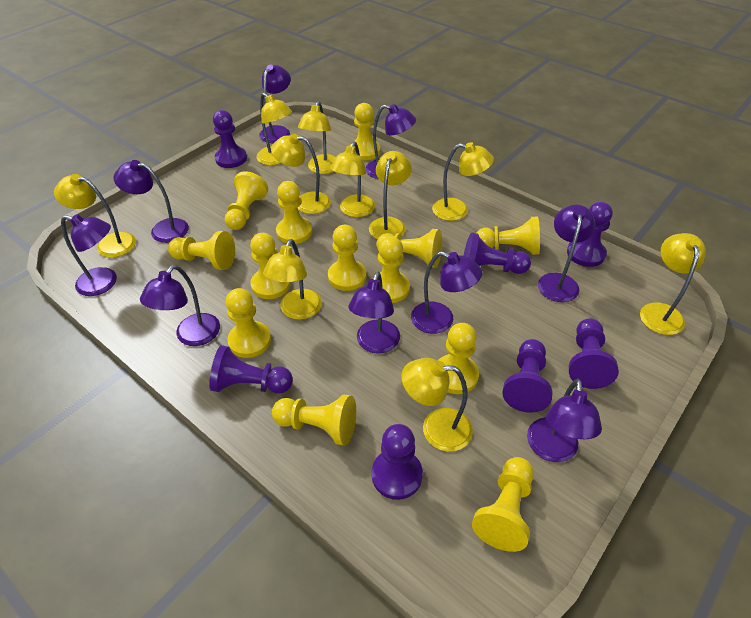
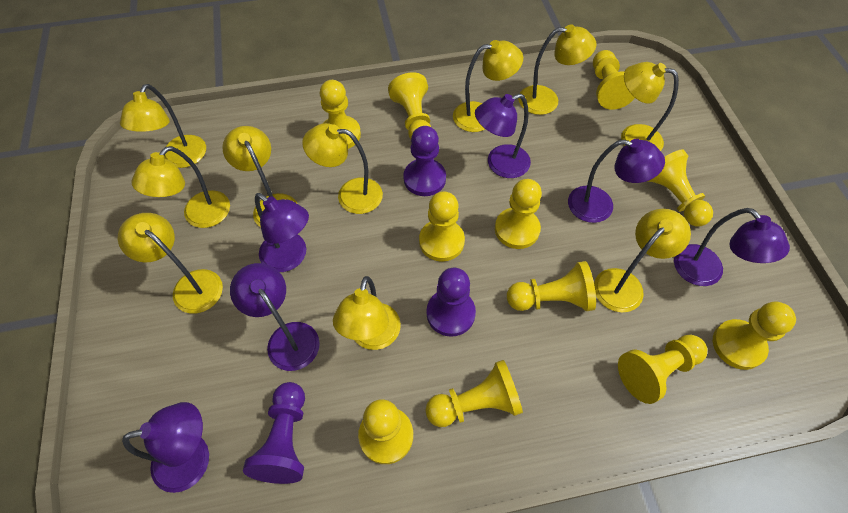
purple lamp: 9 -> 6
purple pawn: 7 -> 3
yellow pawn: 13 -> 11

